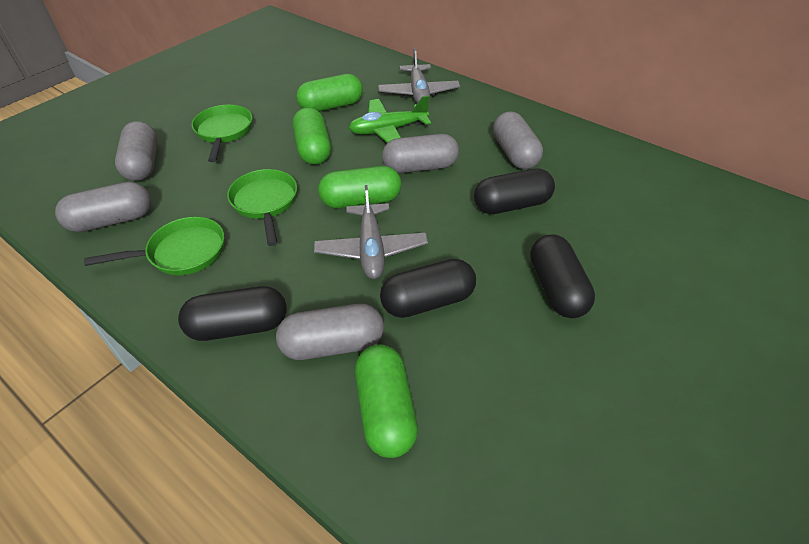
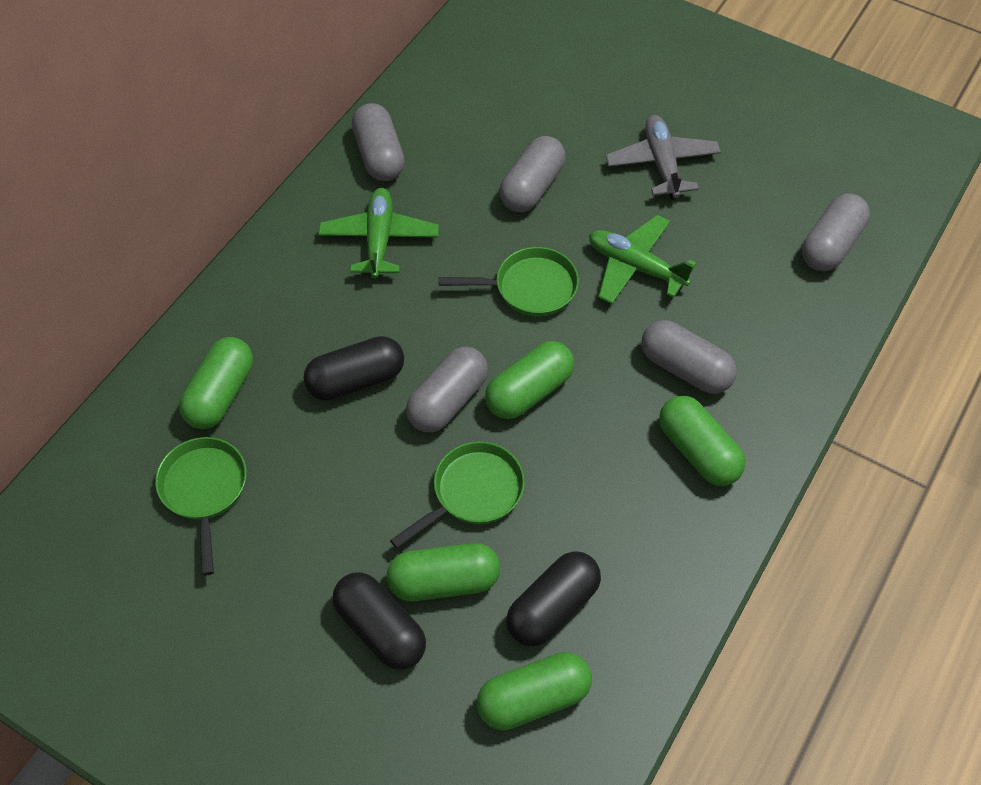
black capsule: 4 -> 3
green capsule: 4 -> 5
green plane: 1 -> 2
grey plane: 2 -> 1

